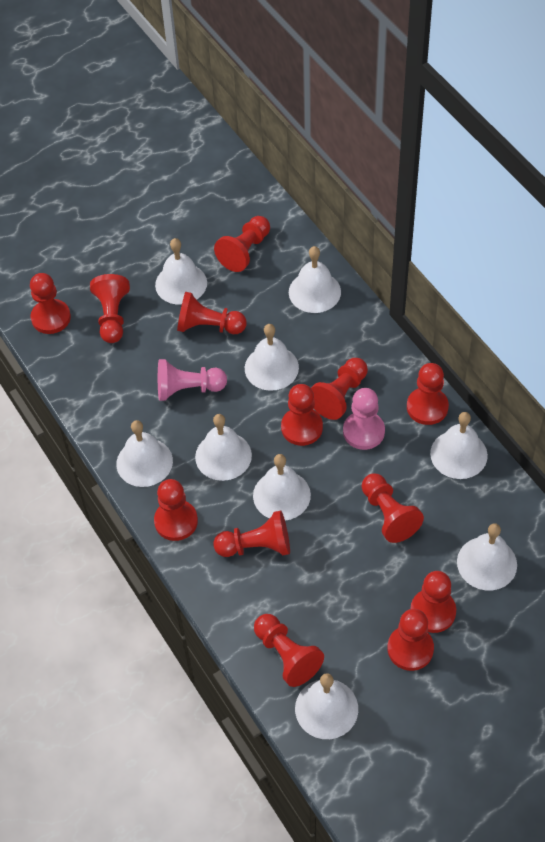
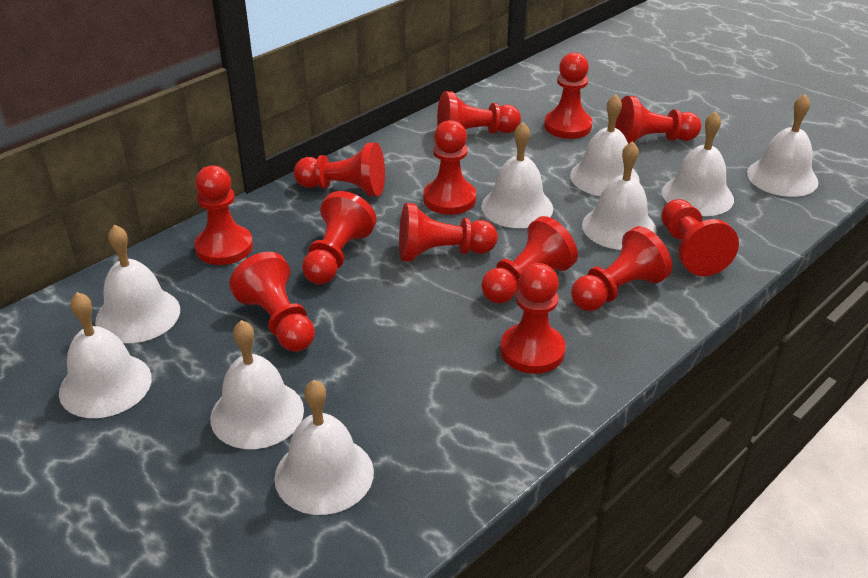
pink pawn: 2 -> 0

